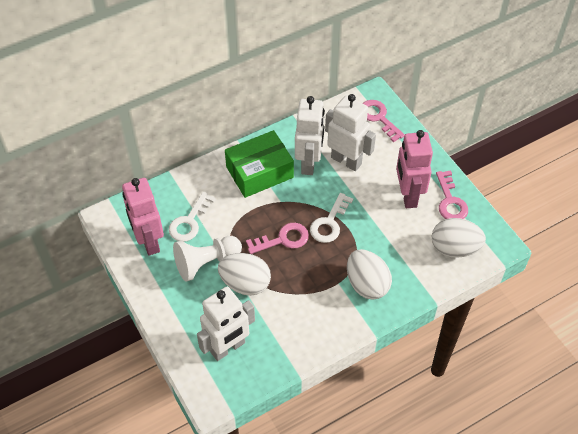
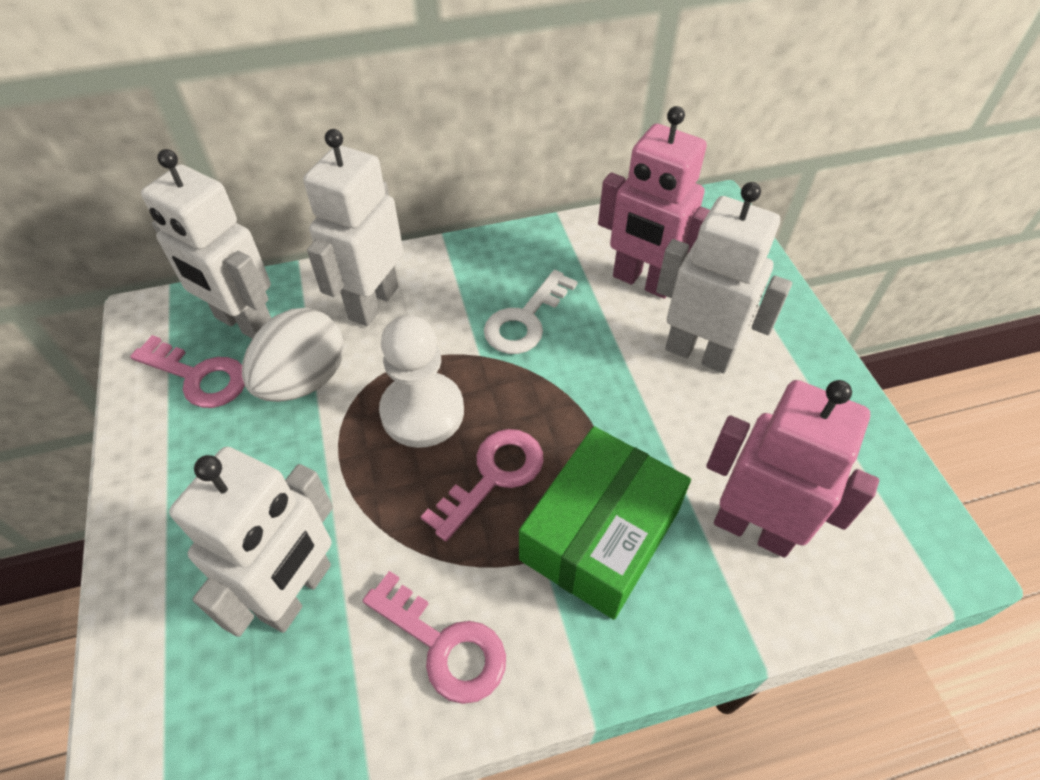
white egg: 3 -> 1
white key: 2 -> 1
white robot: 3 -> 4

